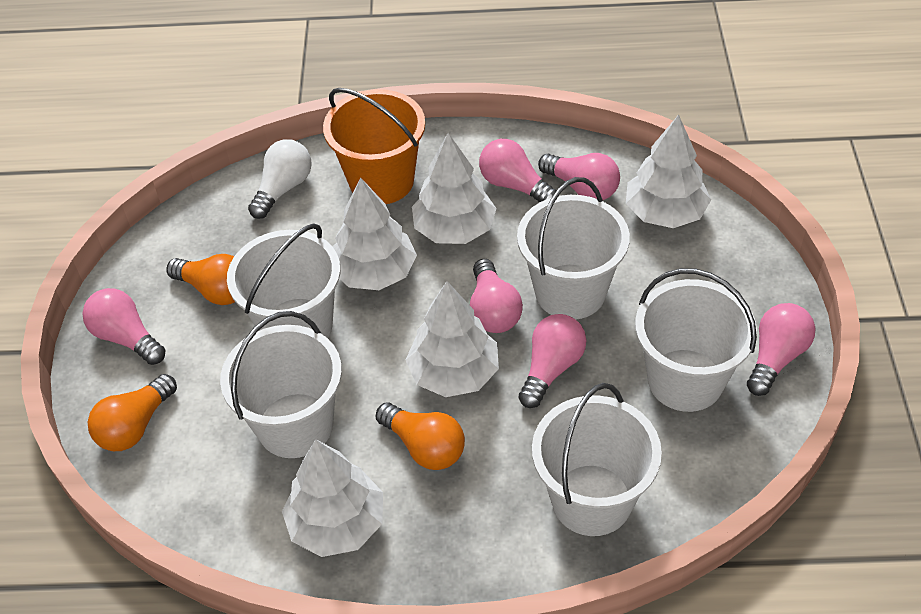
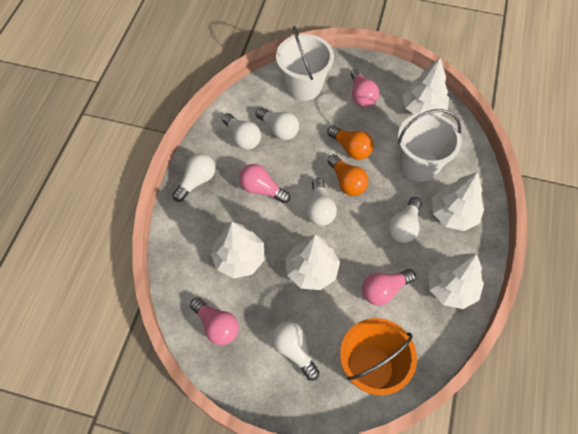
orange light bulb: 3 -> 2
pink light bulb: 6 -> 4
white bucket: 5 -> 2
white light bulb: 1 -> 6

